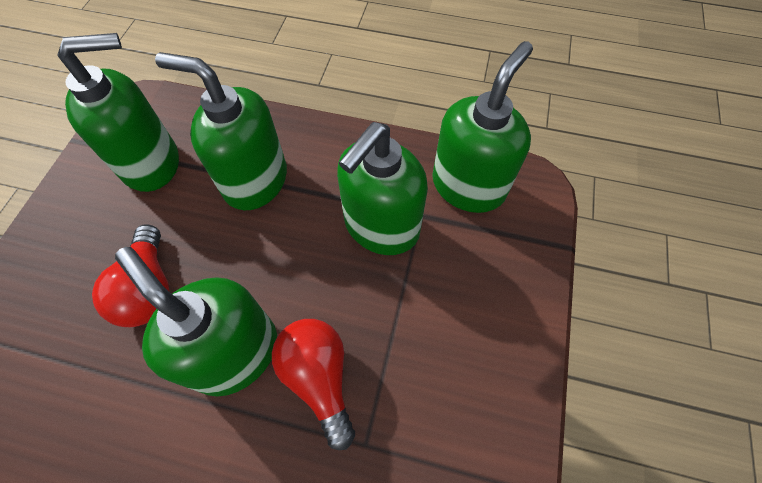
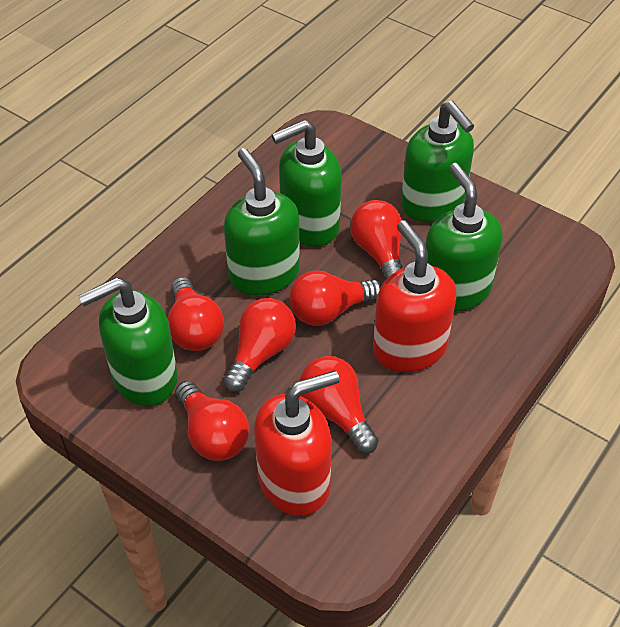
red light bulb: 2 -> 6
red soap dispenser: 0 -> 2

